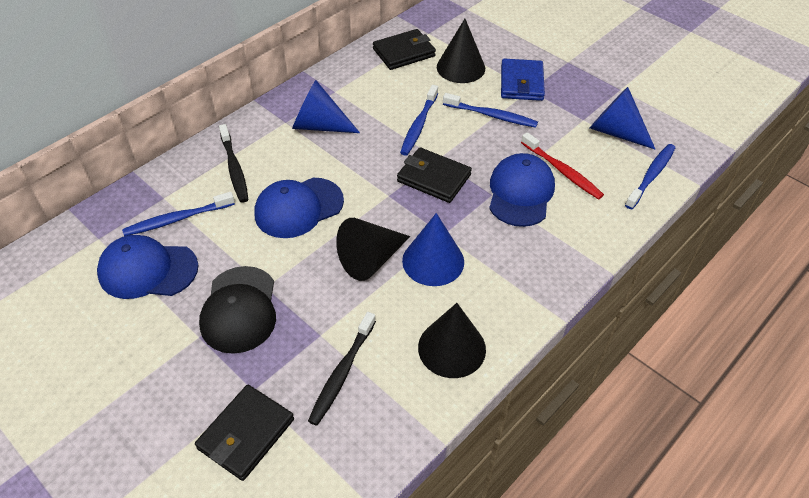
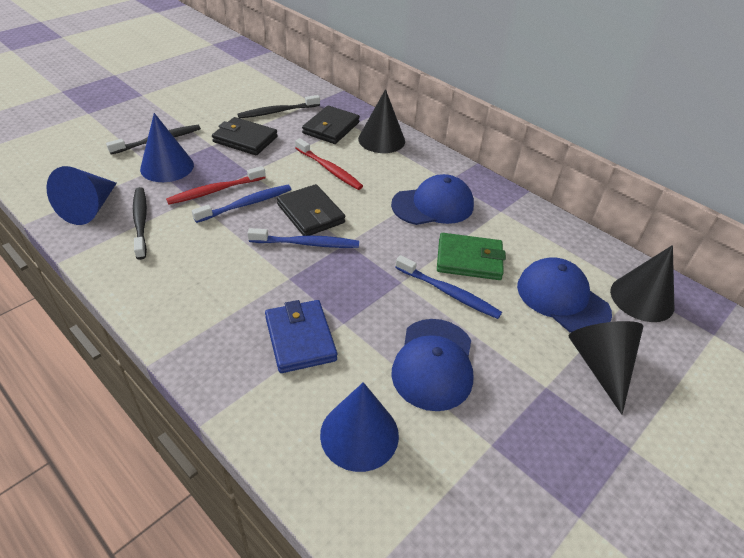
black cap: 1 -> 0
black toothbrush: 2 -> 3
blue toothbrush: 4 -> 3
green wallet: 0 -> 1
red toothbrush: 1 -> 2

